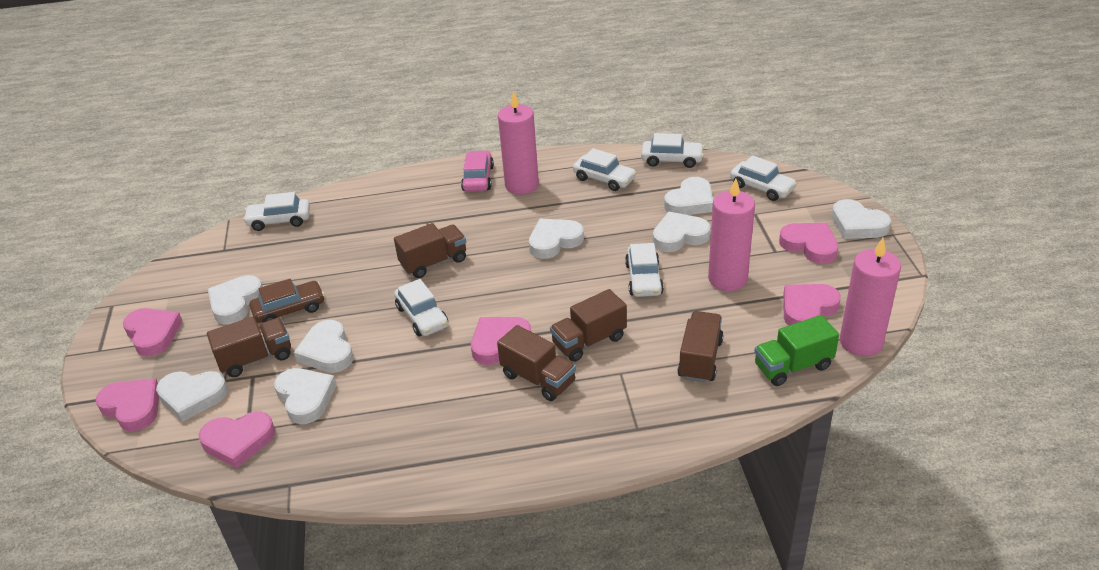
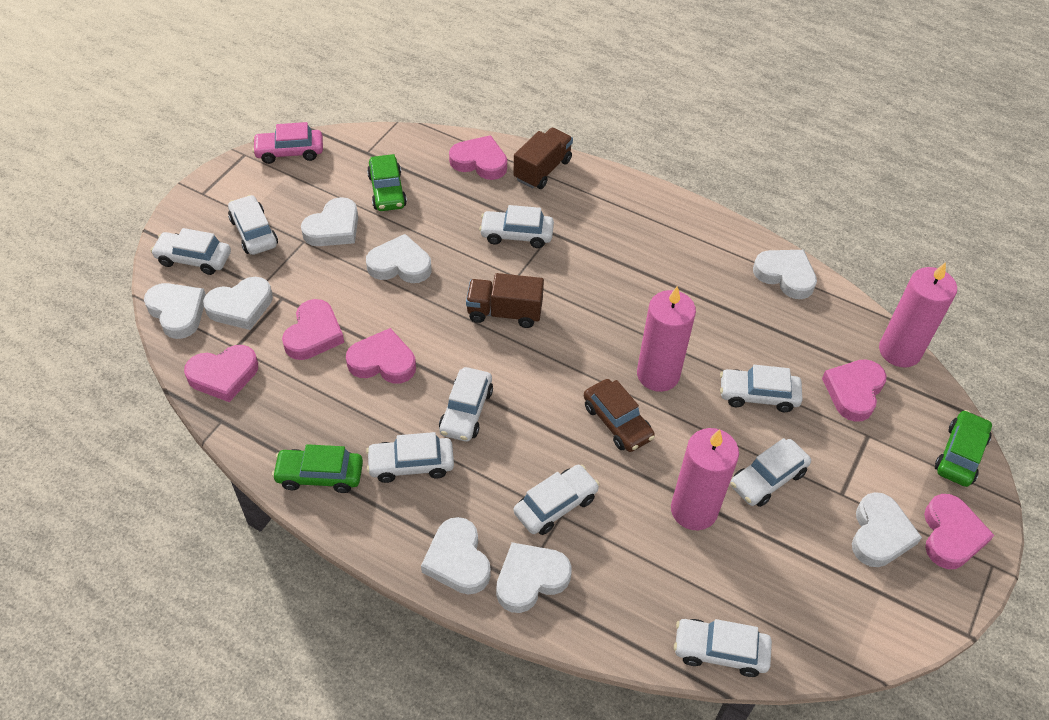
brown truck: 5 -> 2
green car: 0 -> 3
green truck: 1 -> 0
white car: 6 -> 9

